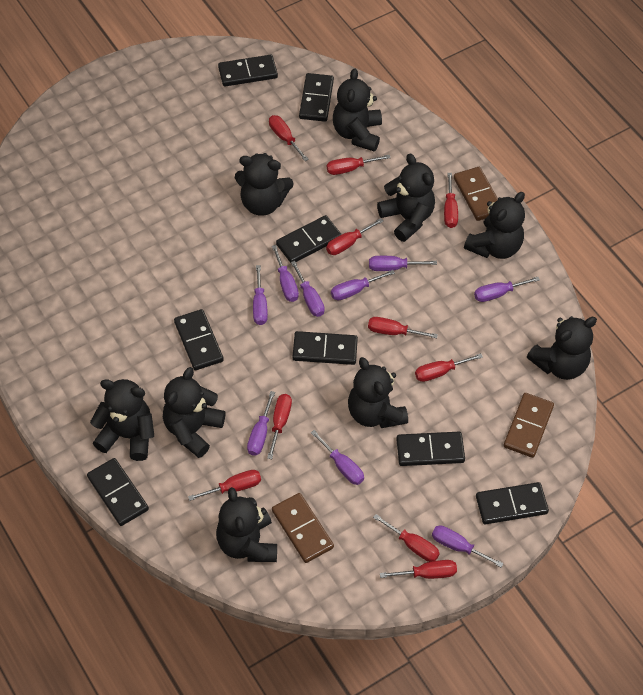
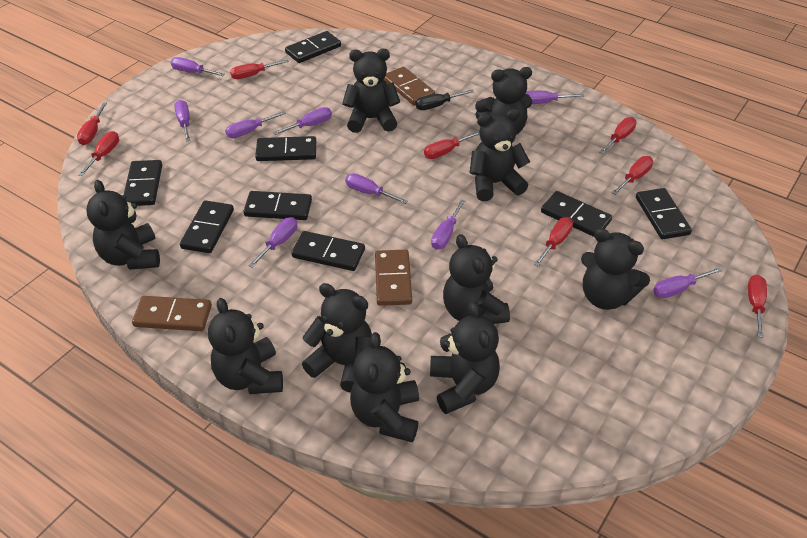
black screwdriver: 0 -> 1
black teddy bear: 9 -> 10
red screwdriver: 10 -> 8

